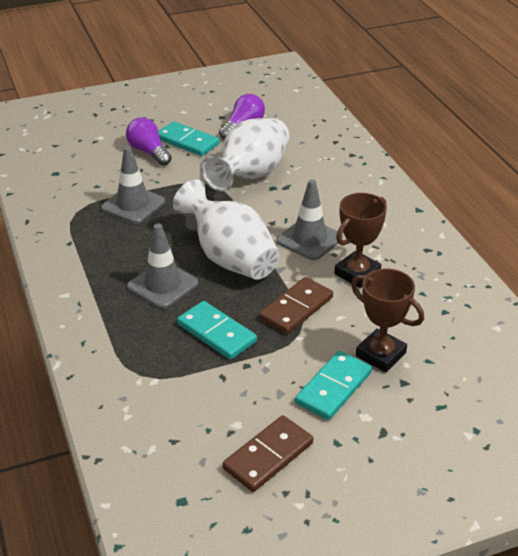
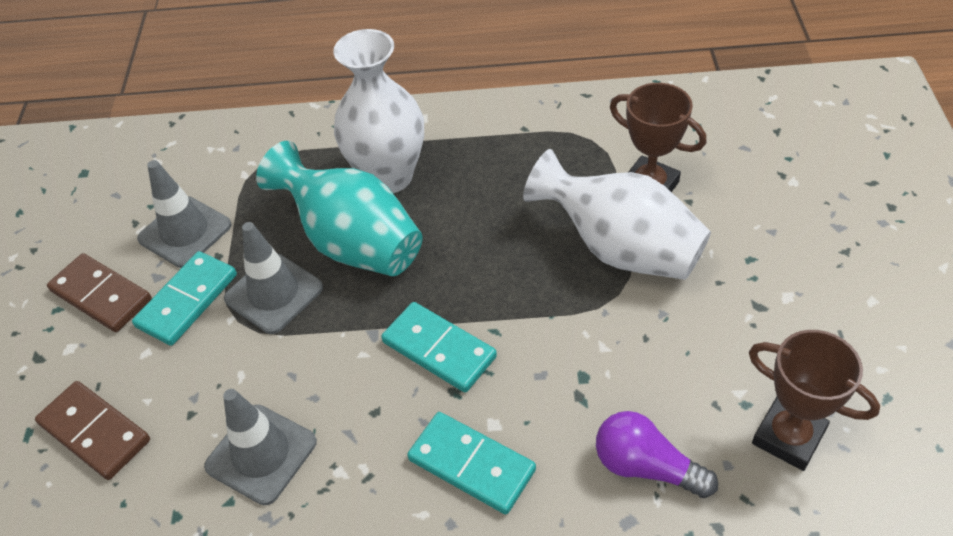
purple light bulb: 2 -> 1
turquoise vase: 0 -> 1

